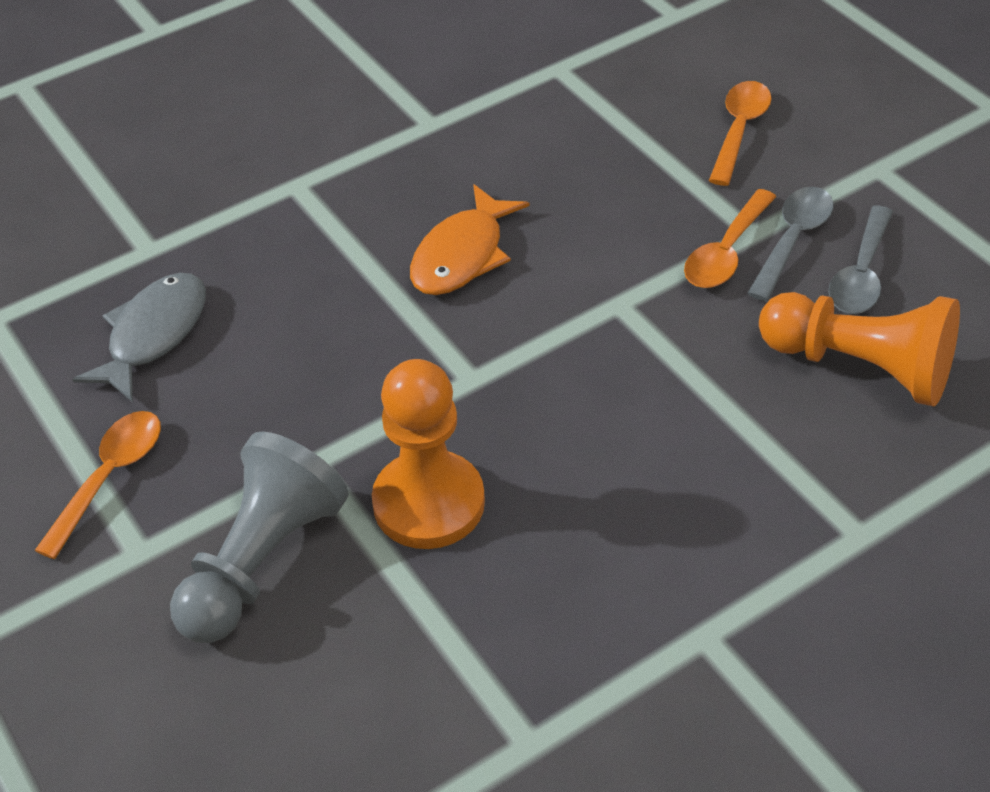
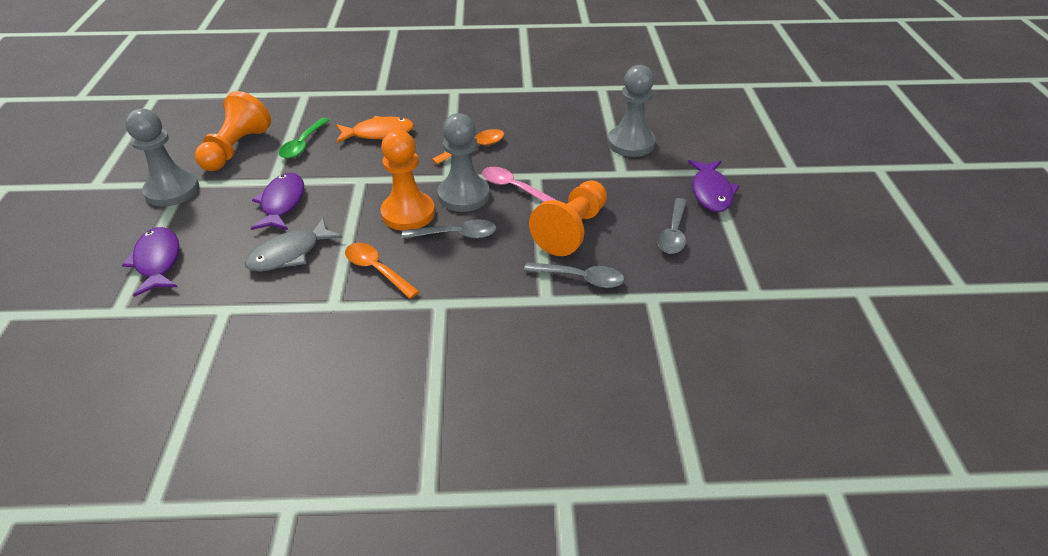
green spoon: 0 -> 1
grey pawn: 1 -> 3
grey spoon: 2 -> 3
orange pawn: 2 -> 3
orange spoon: 3 -> 2
pink spoon: 0 -> 1
purple fish: 0 -> 3

